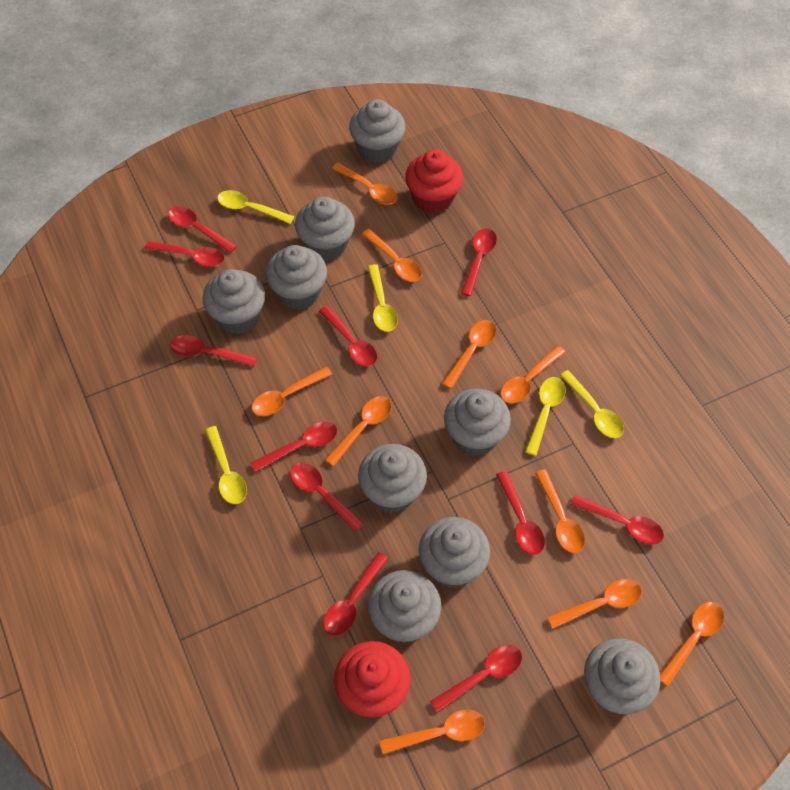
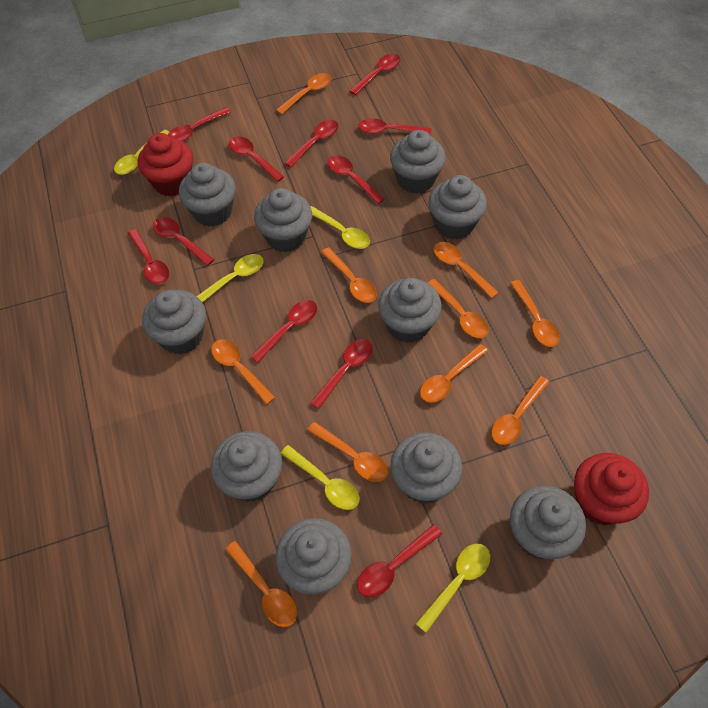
grey cupcake: 9 -> 10

